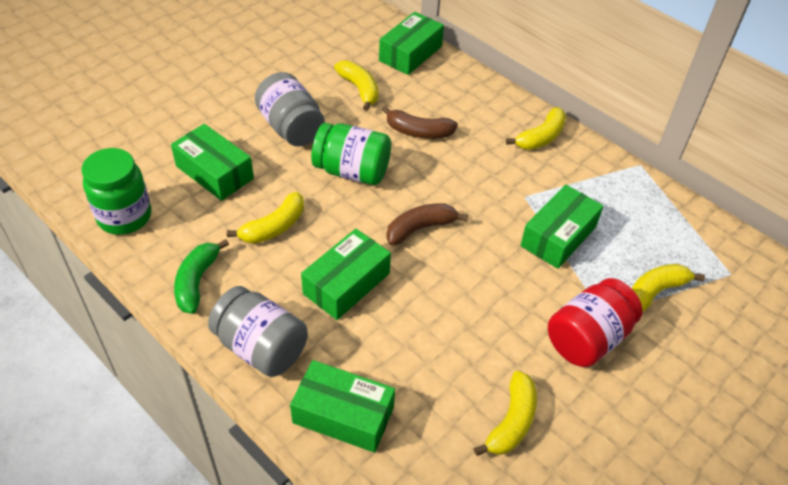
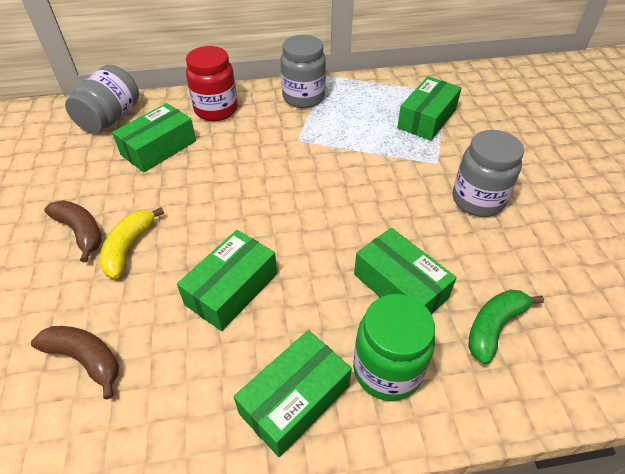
green jar: 2 -> 1
grey jar: 2 -> 3
yellow banana: 5 -> 1

